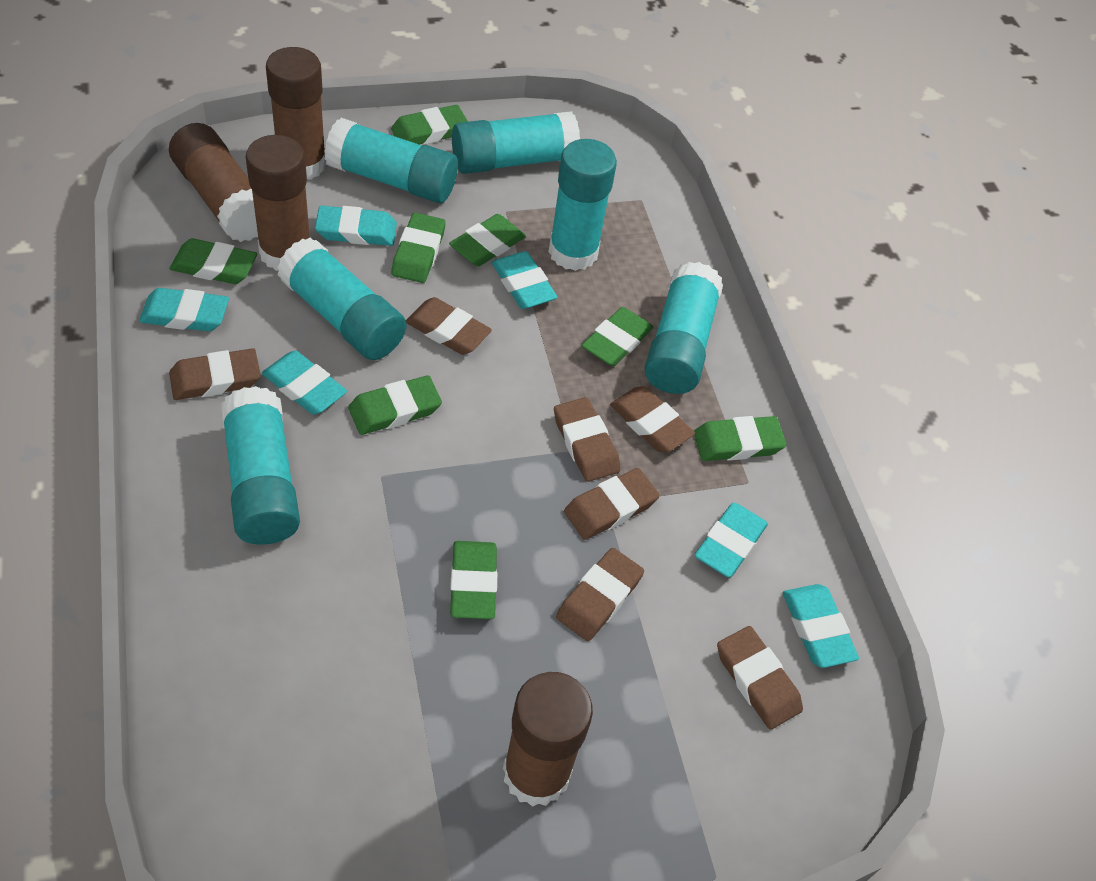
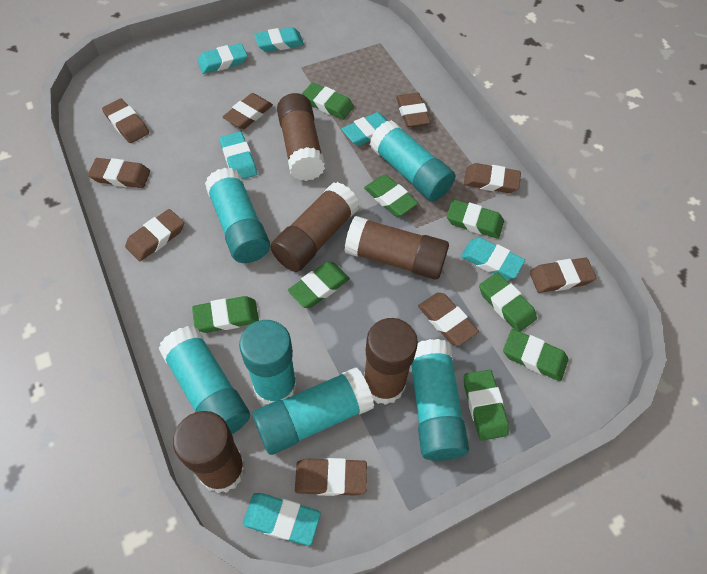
brown eraser: 7 -> 9
brown glue stick: 4 -> 5

